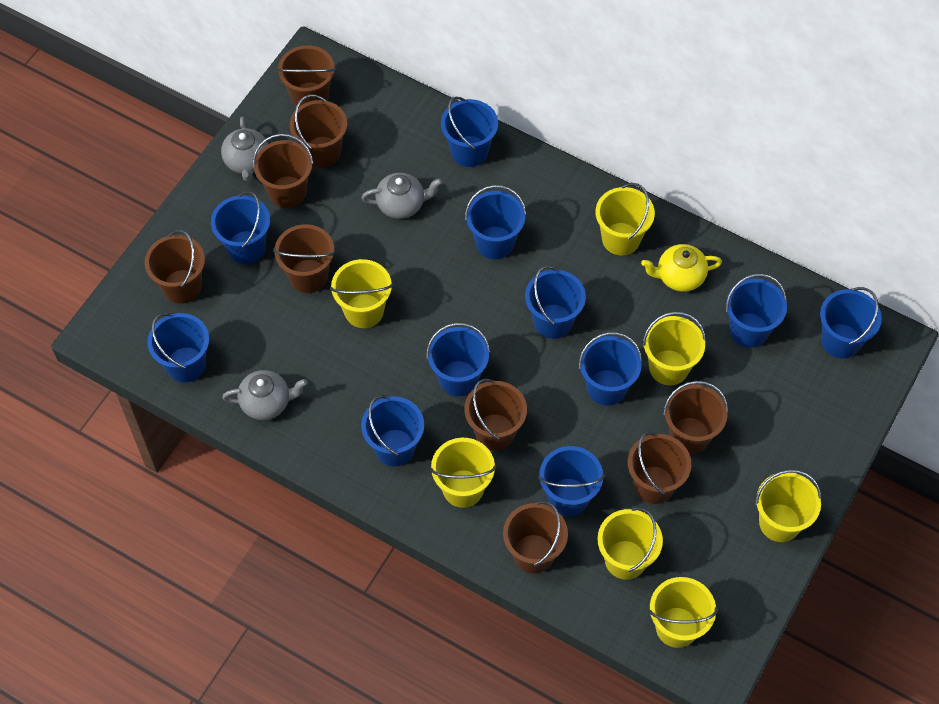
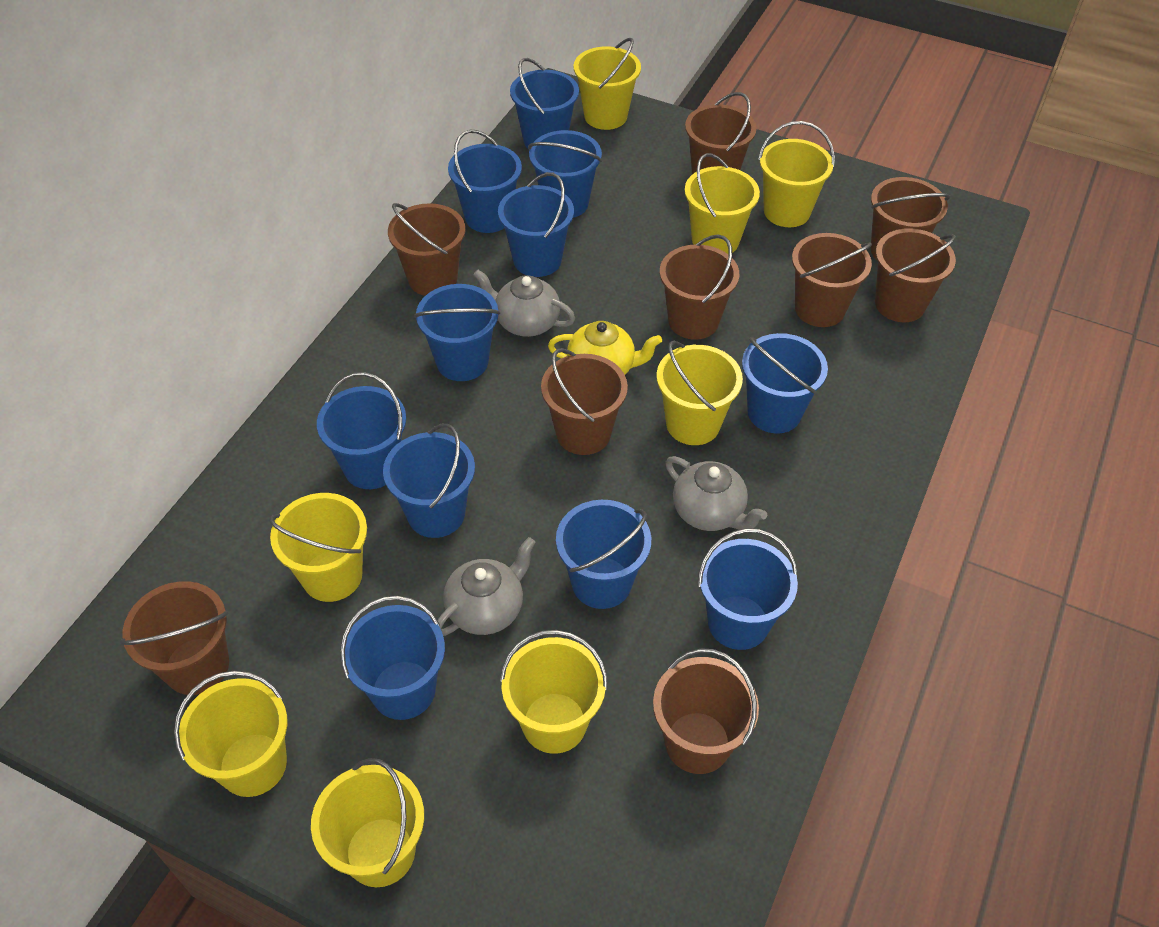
yellow bucket: 7 -> 8

